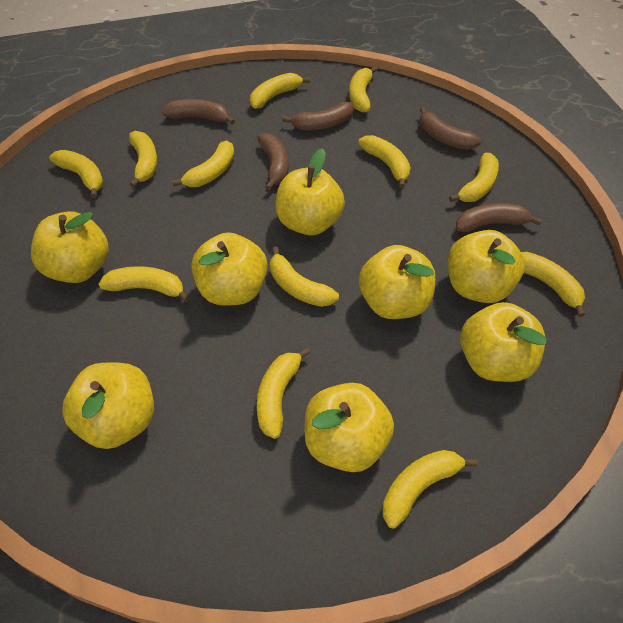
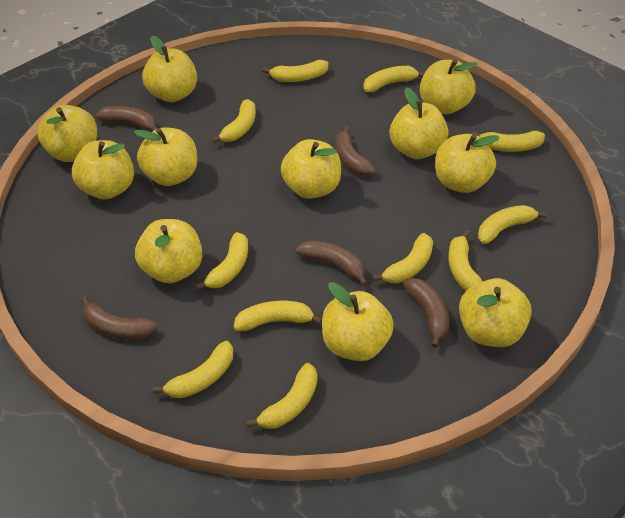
yellow apple: 8 -> 11
yellow banana: 12 -> 11

